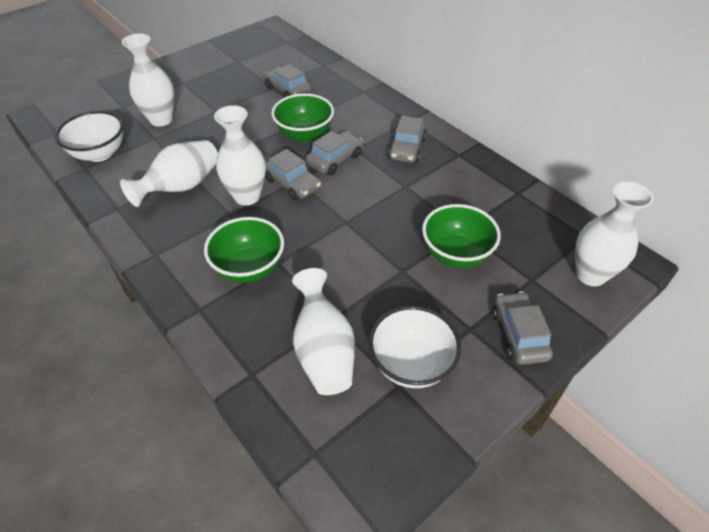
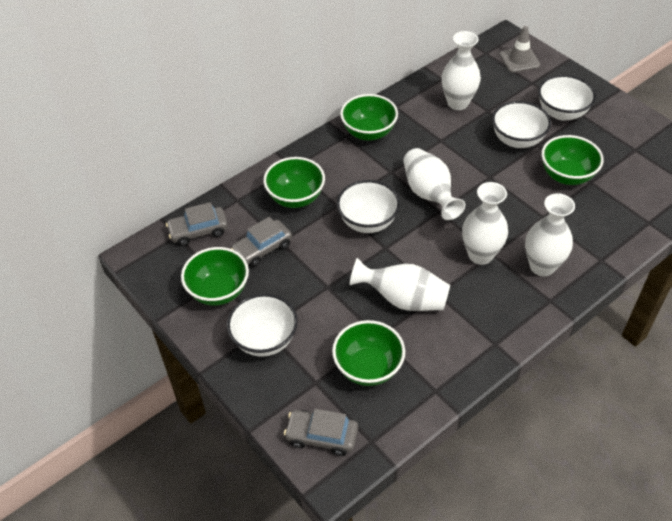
green bowl: 3 -> 5
grey car: 5 -> 3
grey traffic cone: 0 -> 1
white bowl: 2 -> 4

